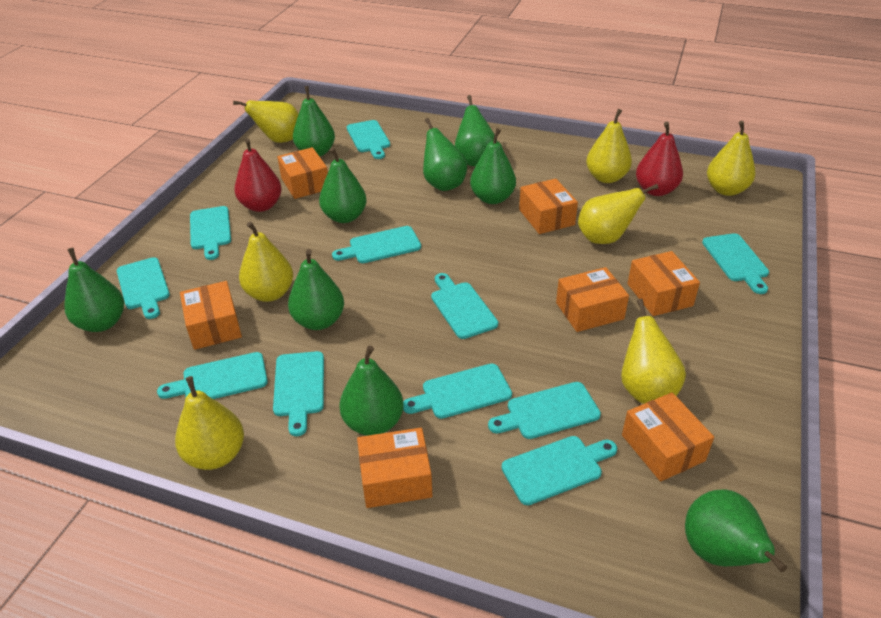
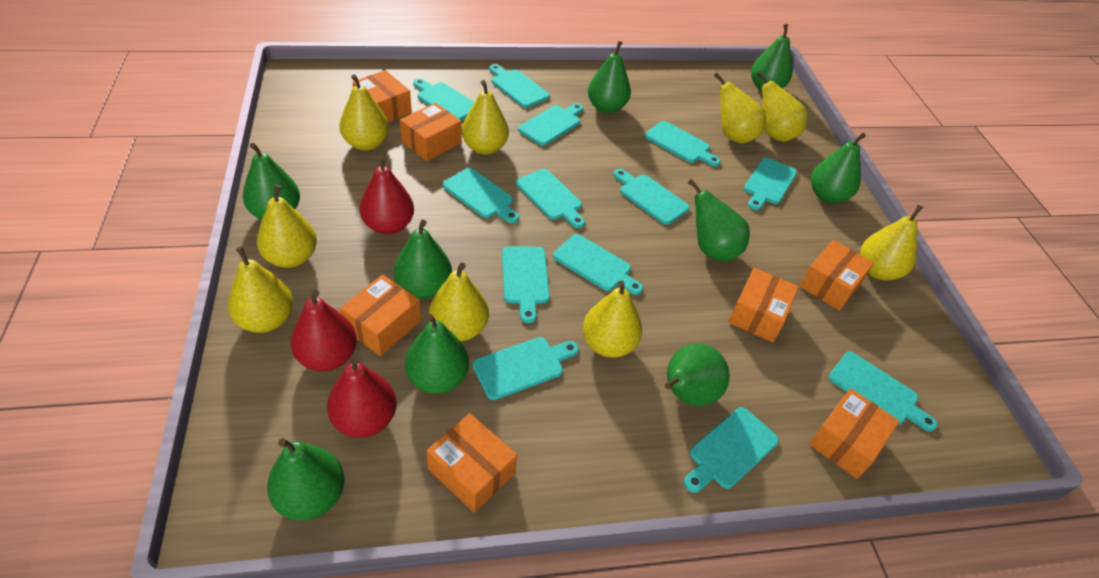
red pear: 2 -> 3
turquoise cutting board: 11 -> 13
yellow pear: 7 -> 9

